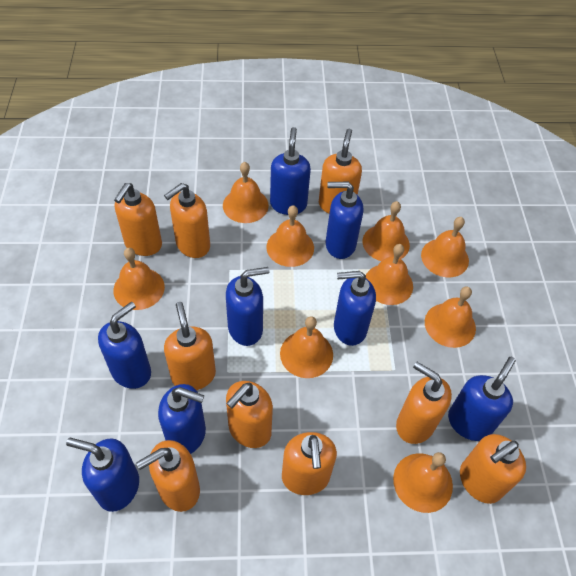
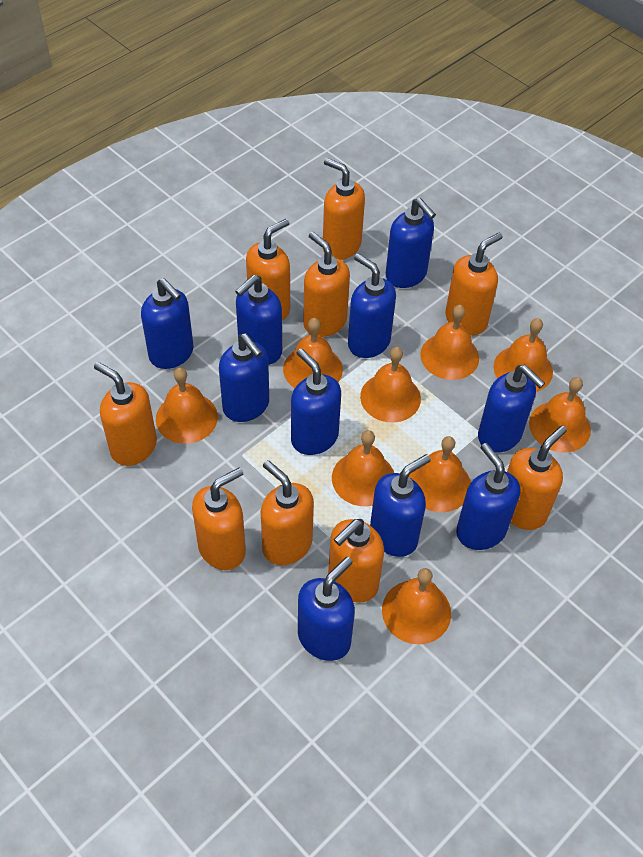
blue soap dispenser: 8 -> 10

